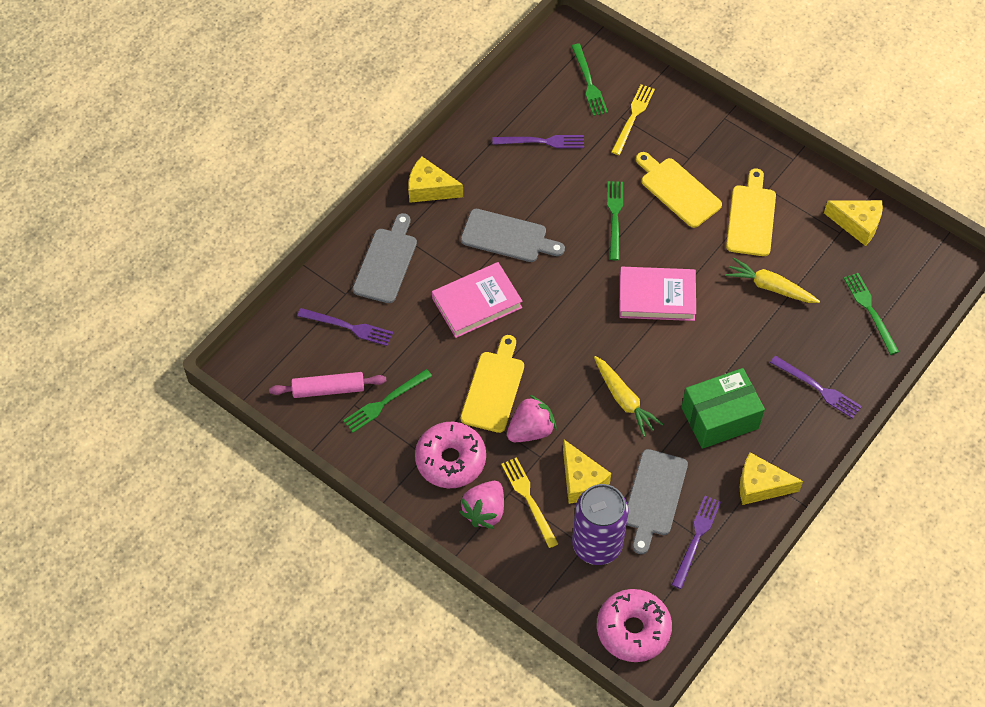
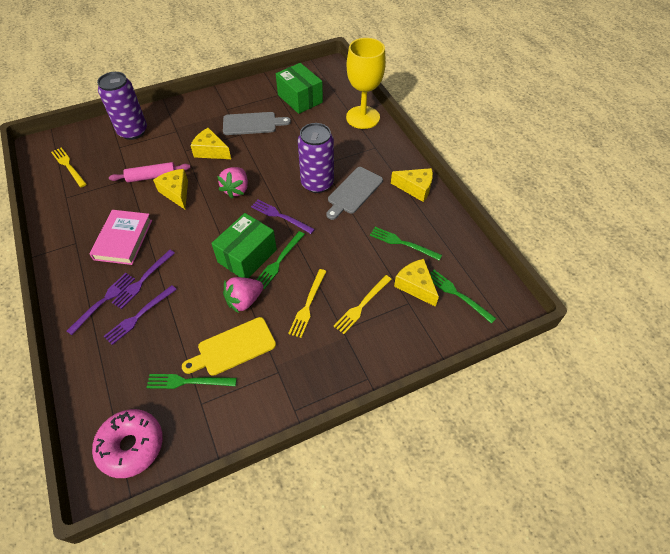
green box: 1 -> 2
grey cutting board: 3 -> 2
pink book: 2 -> 1
pink donut: 2 -> 1
purple can: 1 -> 2
yellow carrot: 2 -> 0
yellow cutting board: 3 -> 1
yellow fork: 2 -> 3
yellow goblet: 0 -> 1

